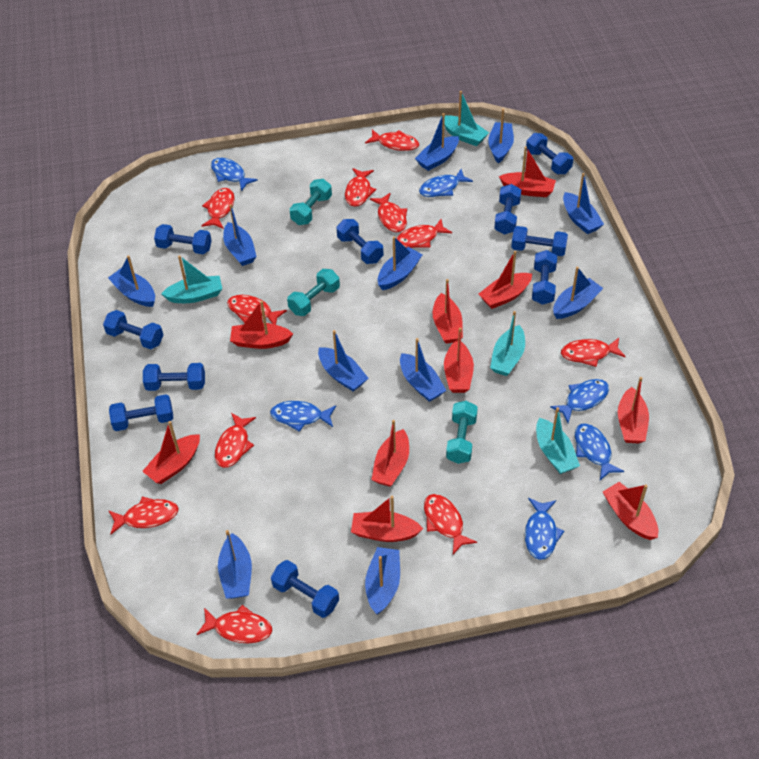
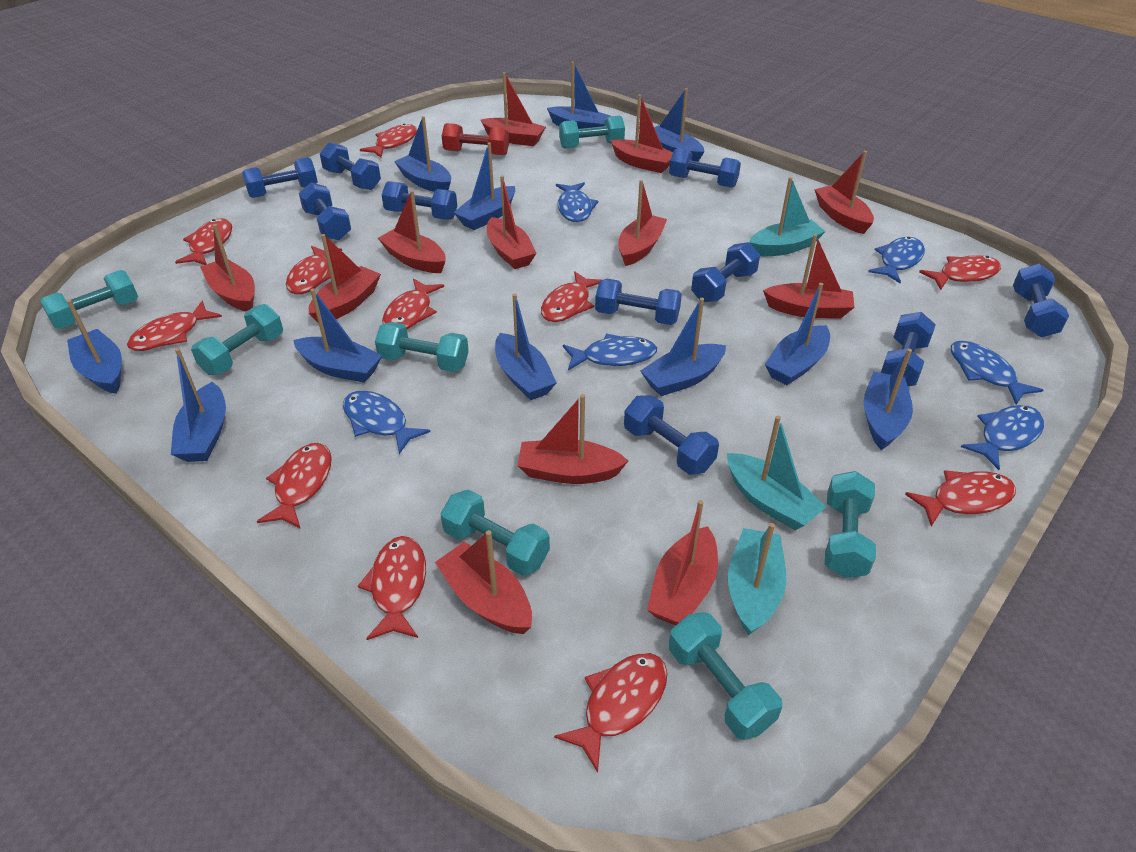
red boat: 10 -> 12
red dumbbell: 0 -> 1
turquoise boat: 4 -> 3
turquoise dumbbell: 3 -> 7

